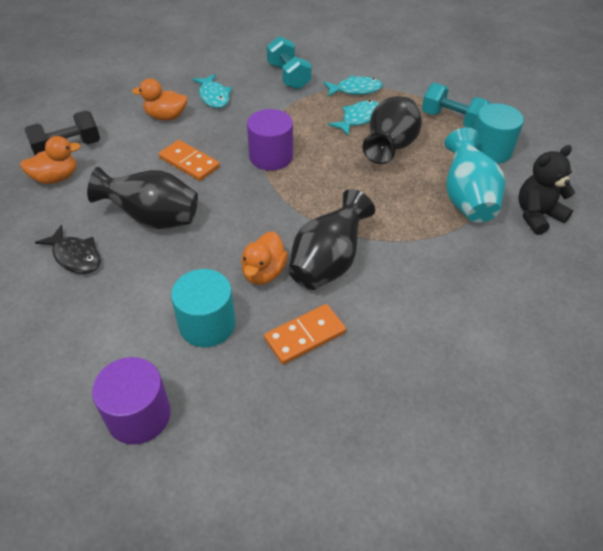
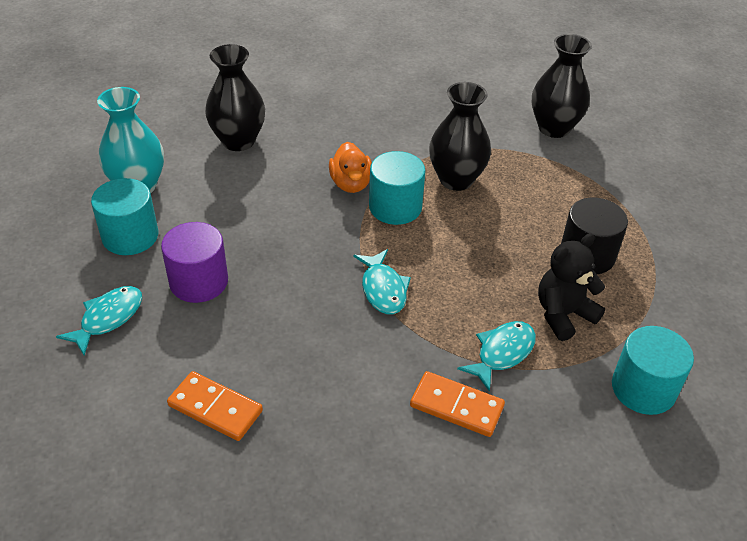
black cylinder: 0 -> 1
black dumbbell: 1 -> 0
black fish: 1 -> 0
orange duck: 3 -> 1
purple cylinder: 2 -> 1
turquoise cylinder: 2 -> 3
turquoise dumbbell: 2 -> 0

